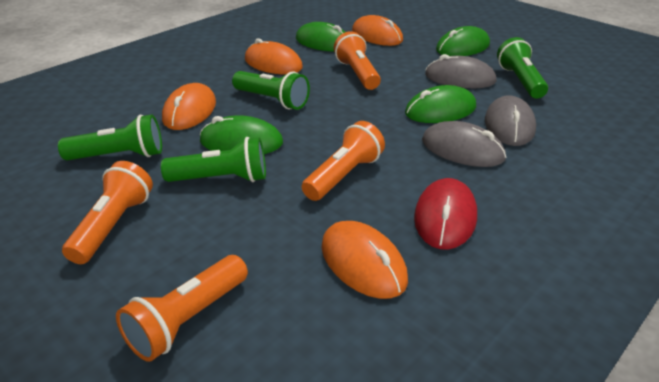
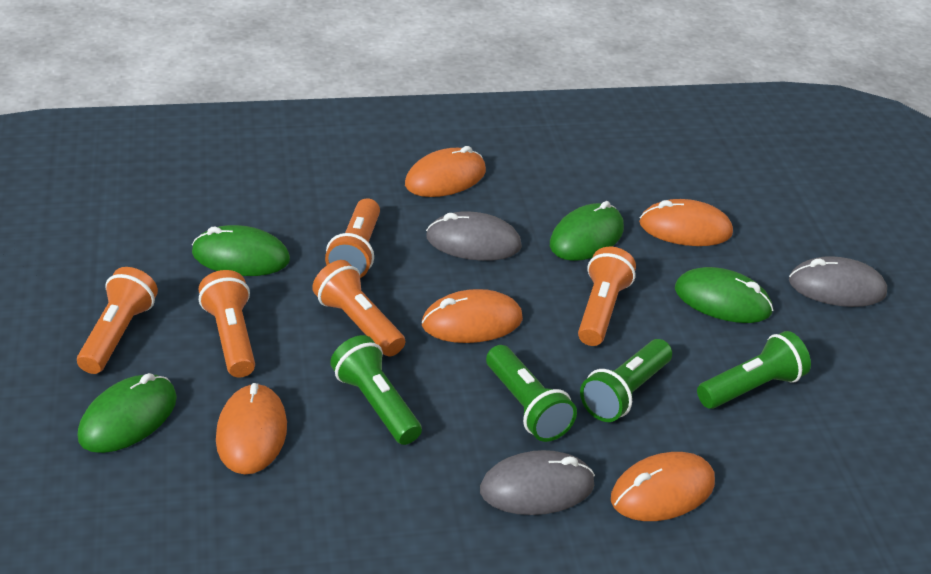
orange flashlight: 4 -> 5
orange mouse: 4 -> 5
red mouse: 1 -> 0

